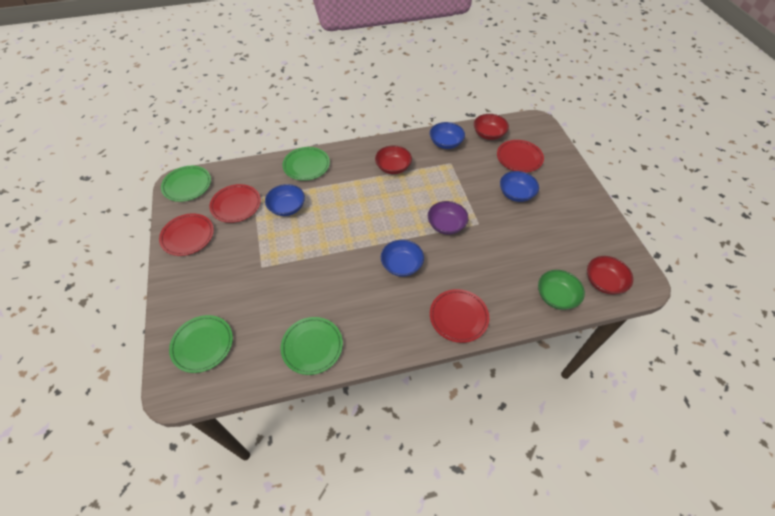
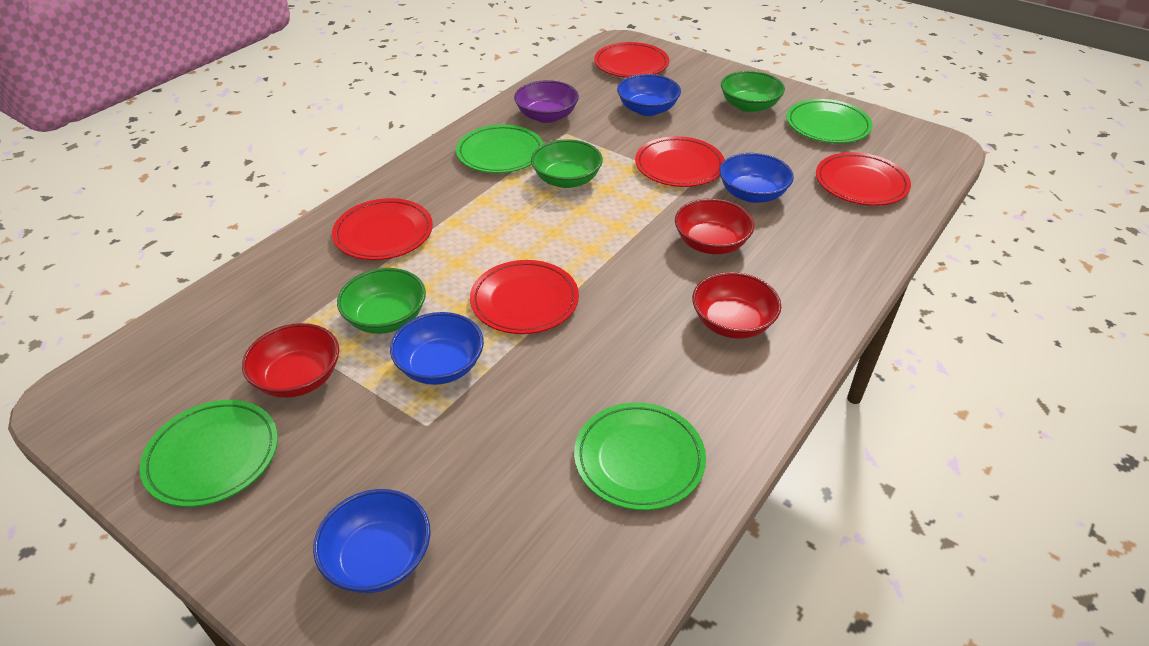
green bowl: 1 -> 3
red plate: 4 -> 5

